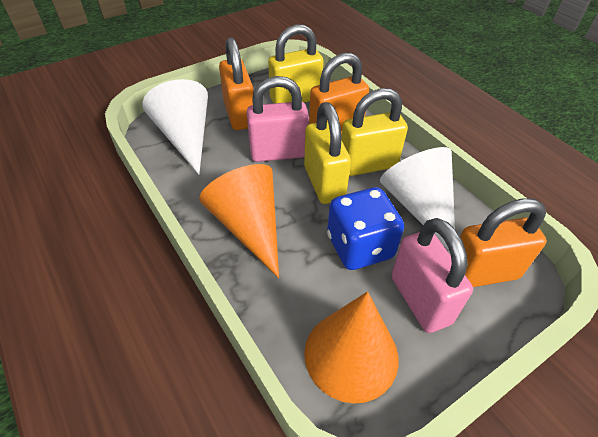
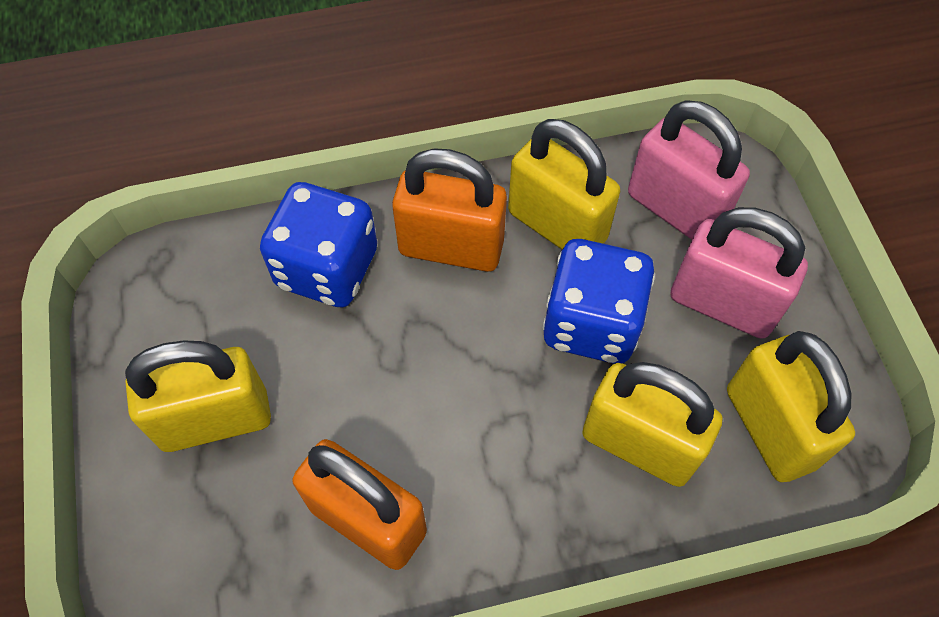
blue dice: 1 -> 2
orange cone: 2 -> 0
orange padlock: 3 -> 2
white cone: 2 -> 0
yellow padlock: 3 -> 4

